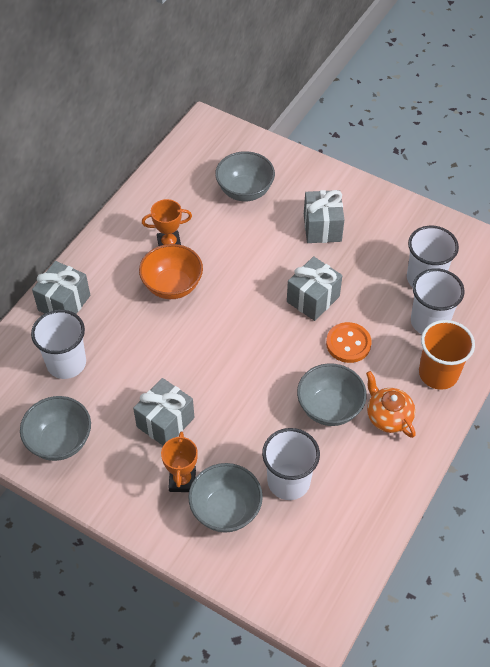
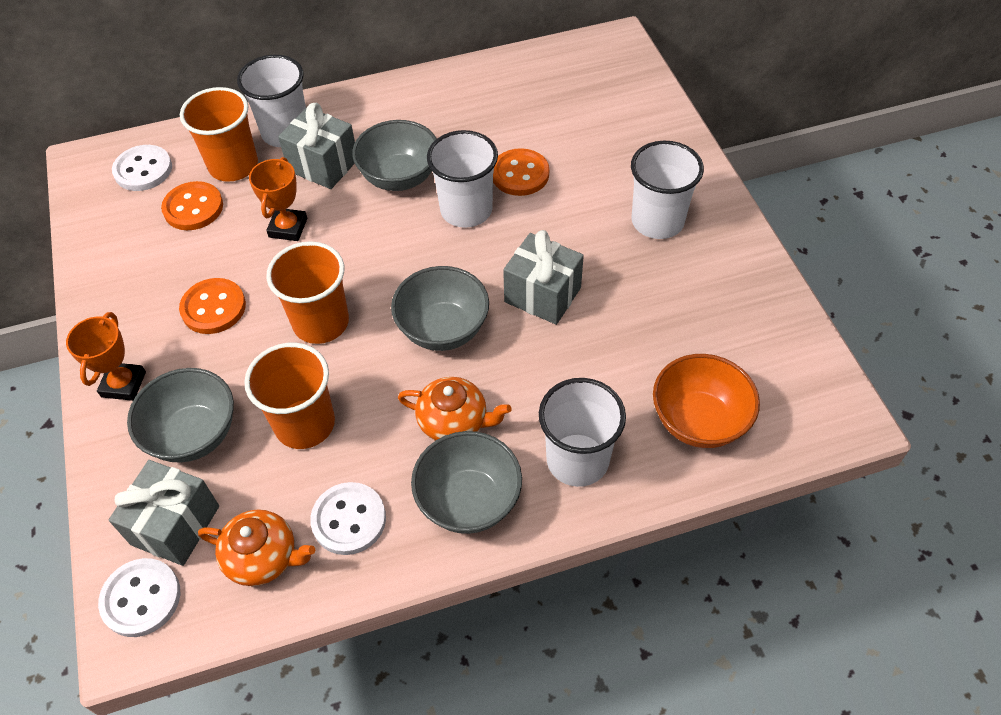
grey gift: 4 -> 3
orange button: 1 -> 3
orange cup: 1 -> 3
orange teapot: 1 -> 2
white button: 0 -> 3

